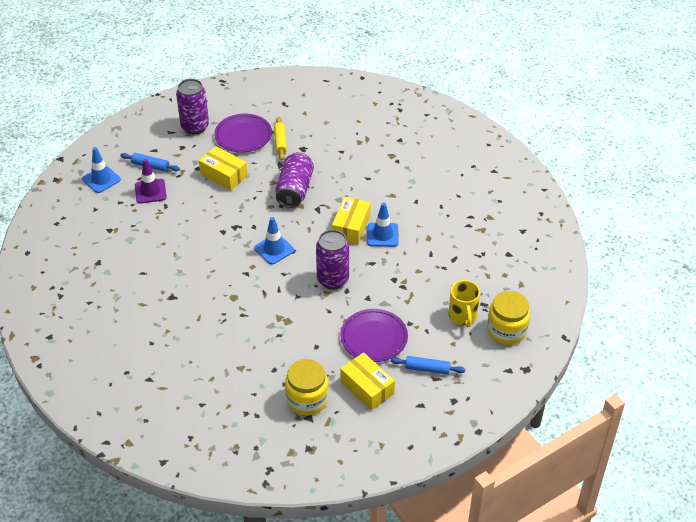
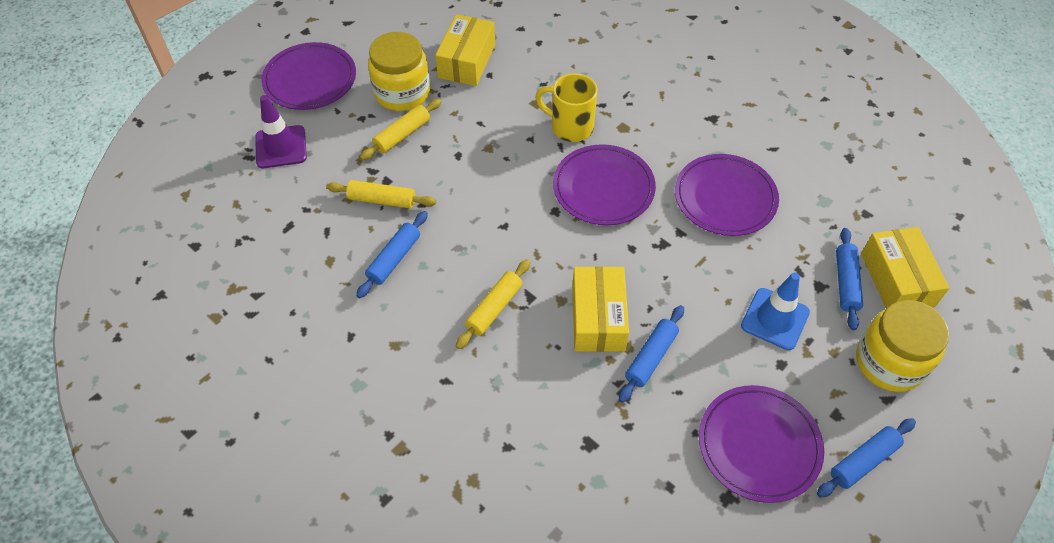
blue rolling pin: 2 -> 4
blue traffic cone: 3 -> 1
purple can: 3 -> 0
purple plate: 2 -> 4
yellow rolling pin: 1 -> 3

